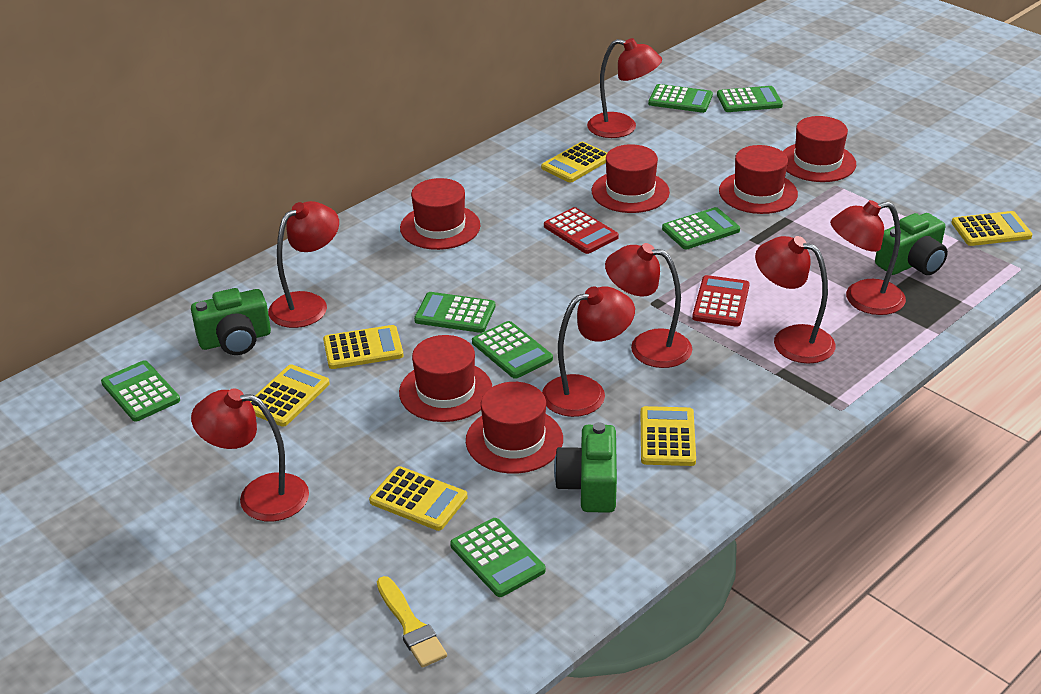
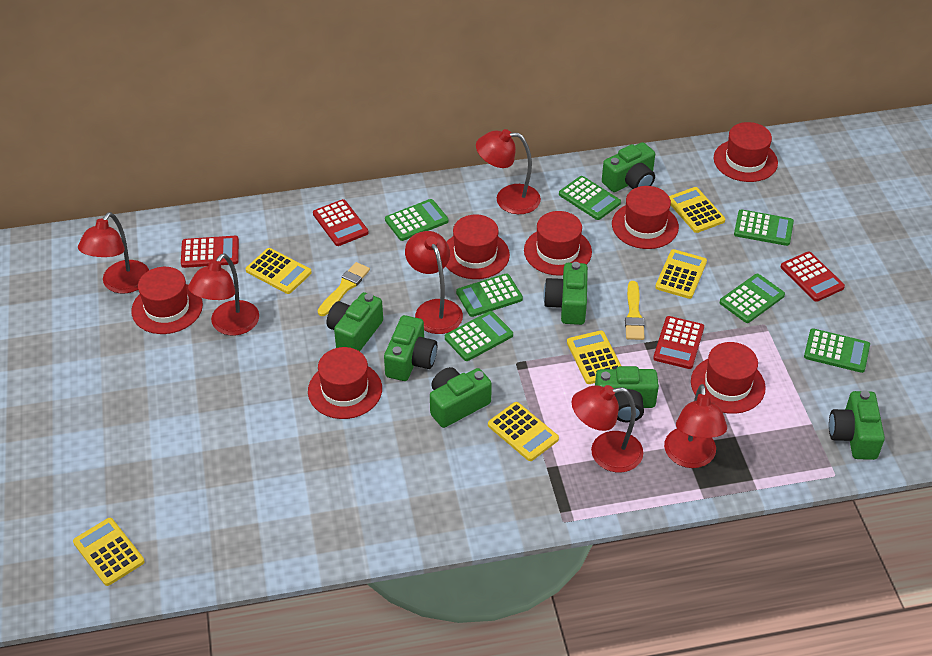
green camera: 3 -> 7
red calculator: 2 -> 4
red hat: 6 -> 7
red lamp: 7 -> 6
yellow brush: 1 -> 2

